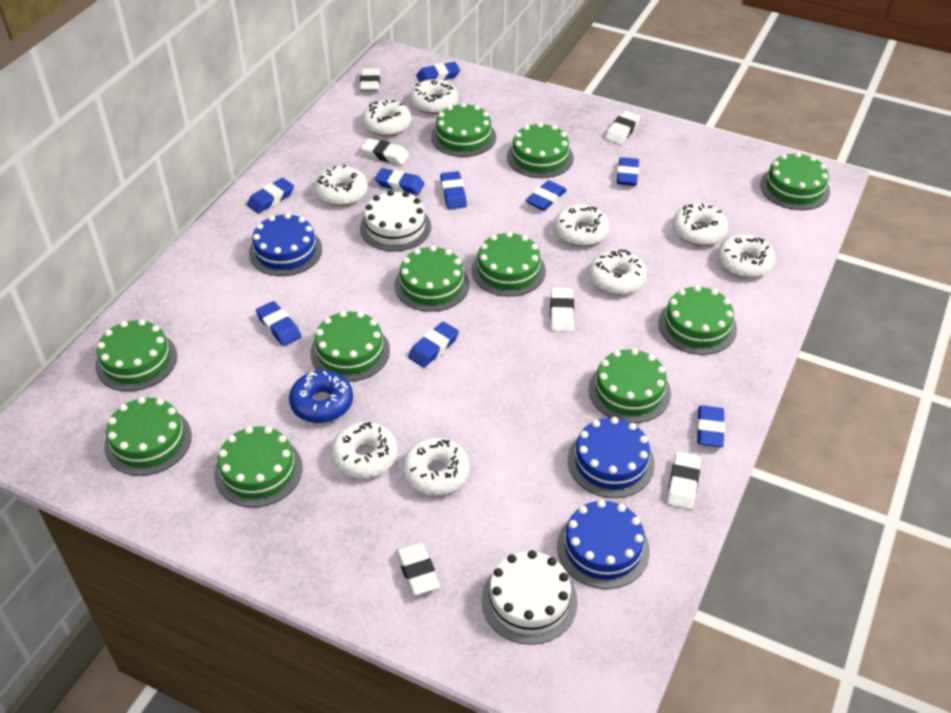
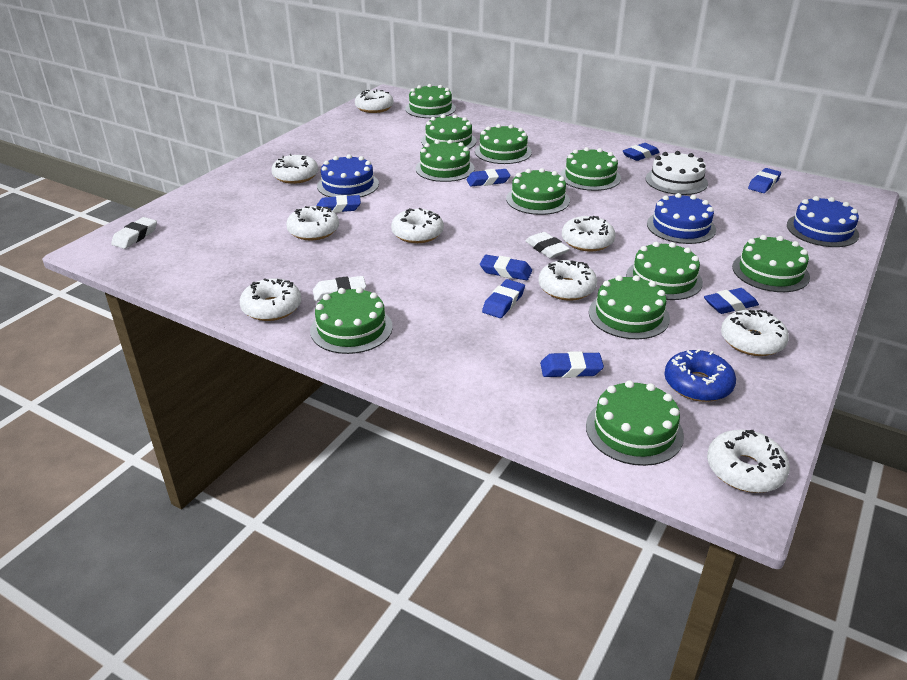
blue eraser: 9 -> 8
white cake: 2 -> 1
white eraser: 6 -> 3

